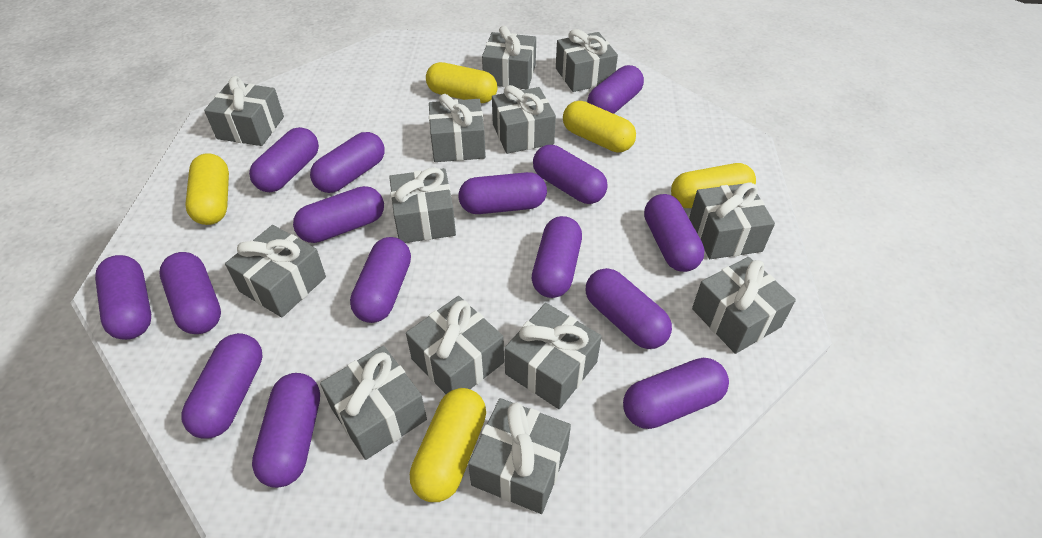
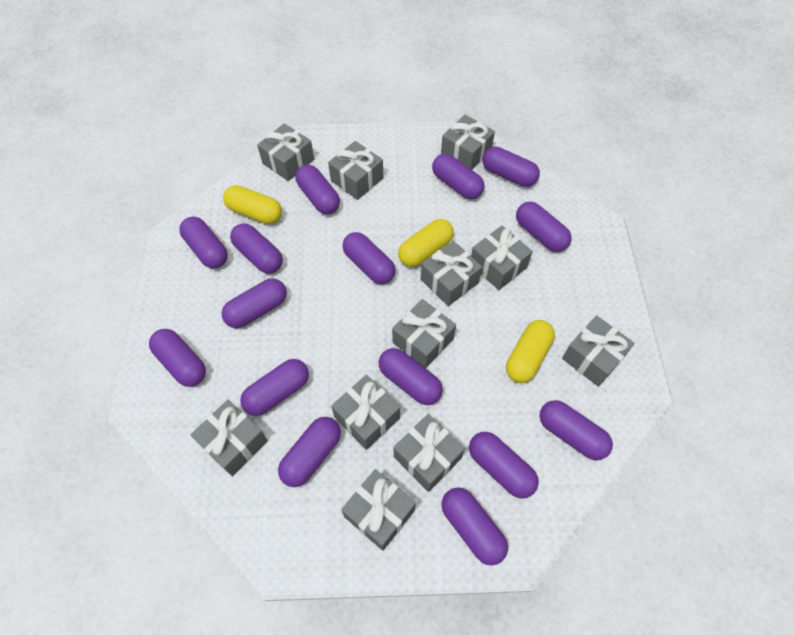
grey gift: 13 -> 11
yellow capsule: 5 -> 3

